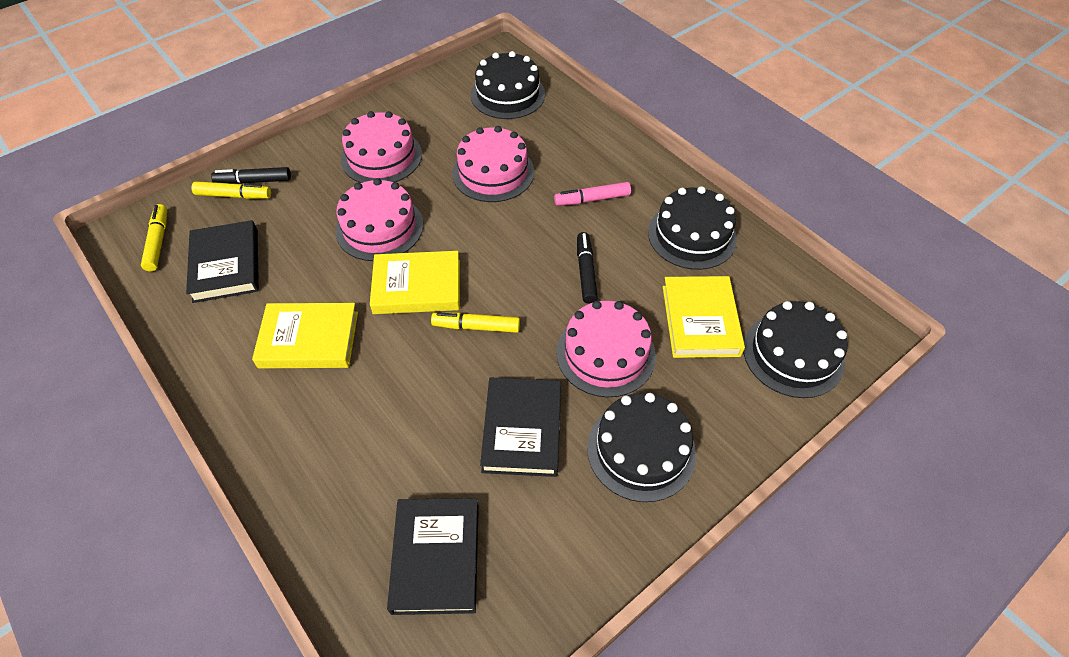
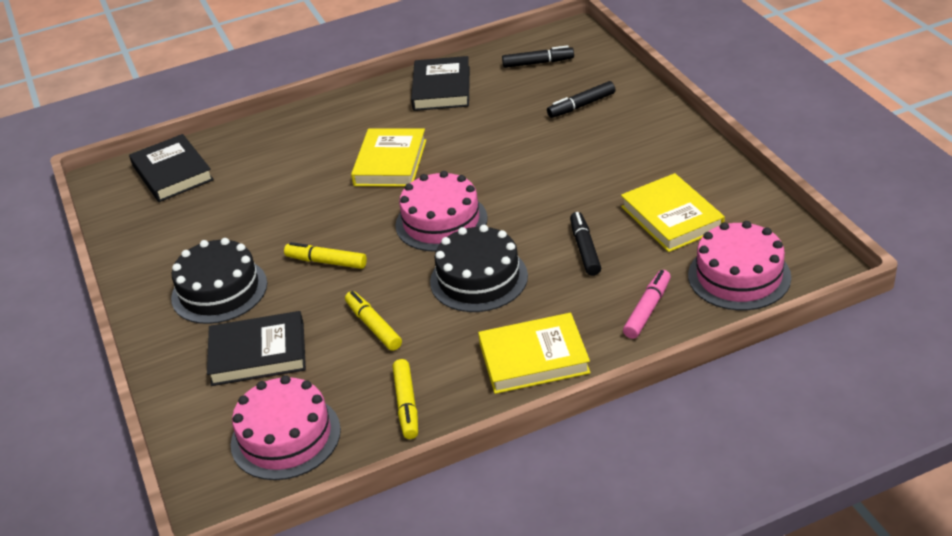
black cake: 4 -> 2
black marker: 2 -> 3
pink cake: 4 -> 3

